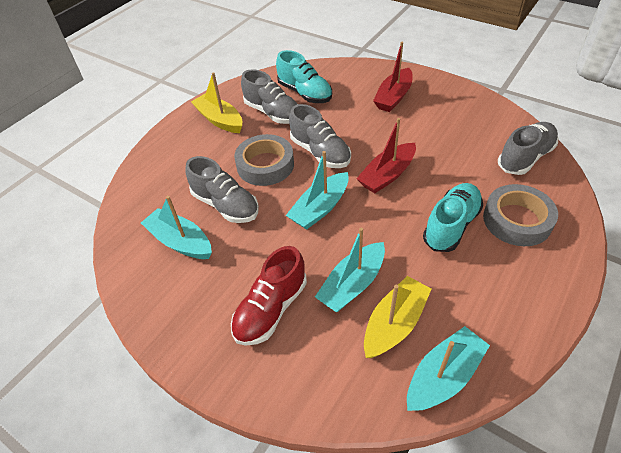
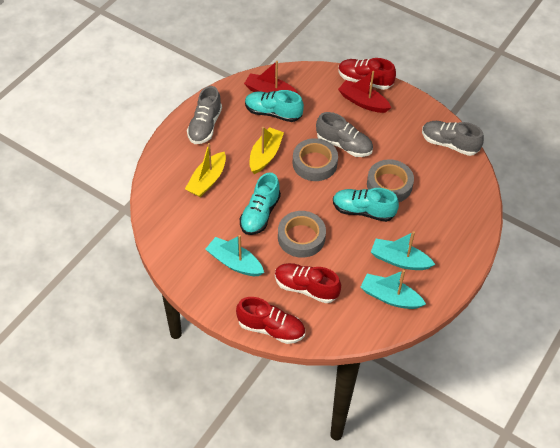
grey shoe: 4 -> 3
grey tape: 2 -> 3
red shoe: 1 -> 3
turquoise boat: 4 -> 3
turquoise shoe: 2 -> 3

